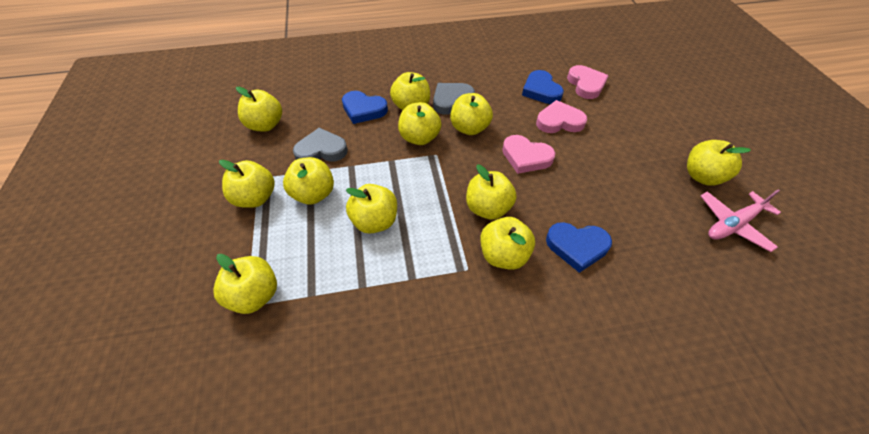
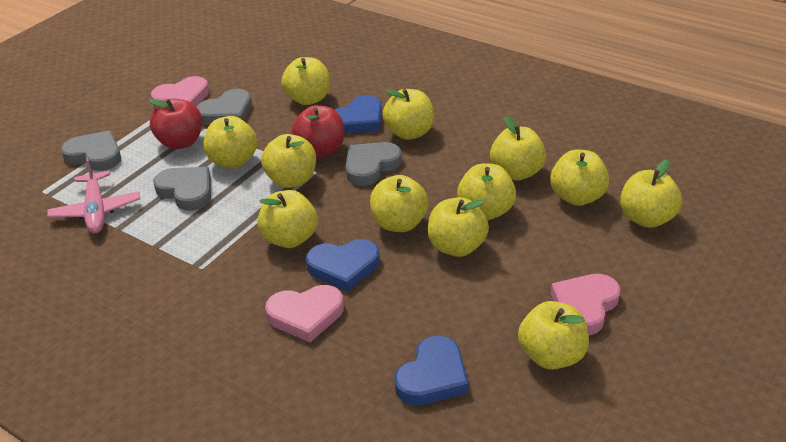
grey heart: 2 -> 4
red apple: 0 -> 2
yellow apple: 11 -> 12

